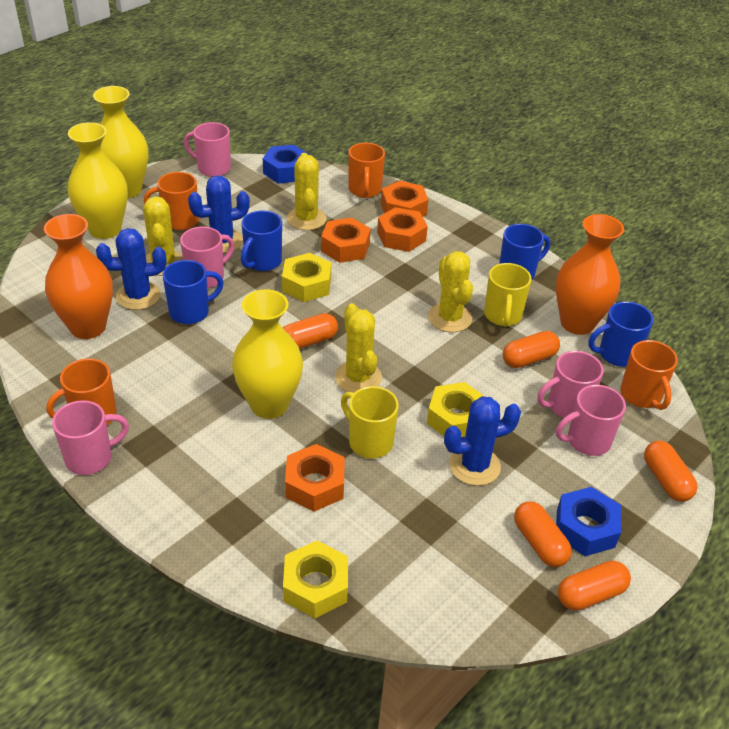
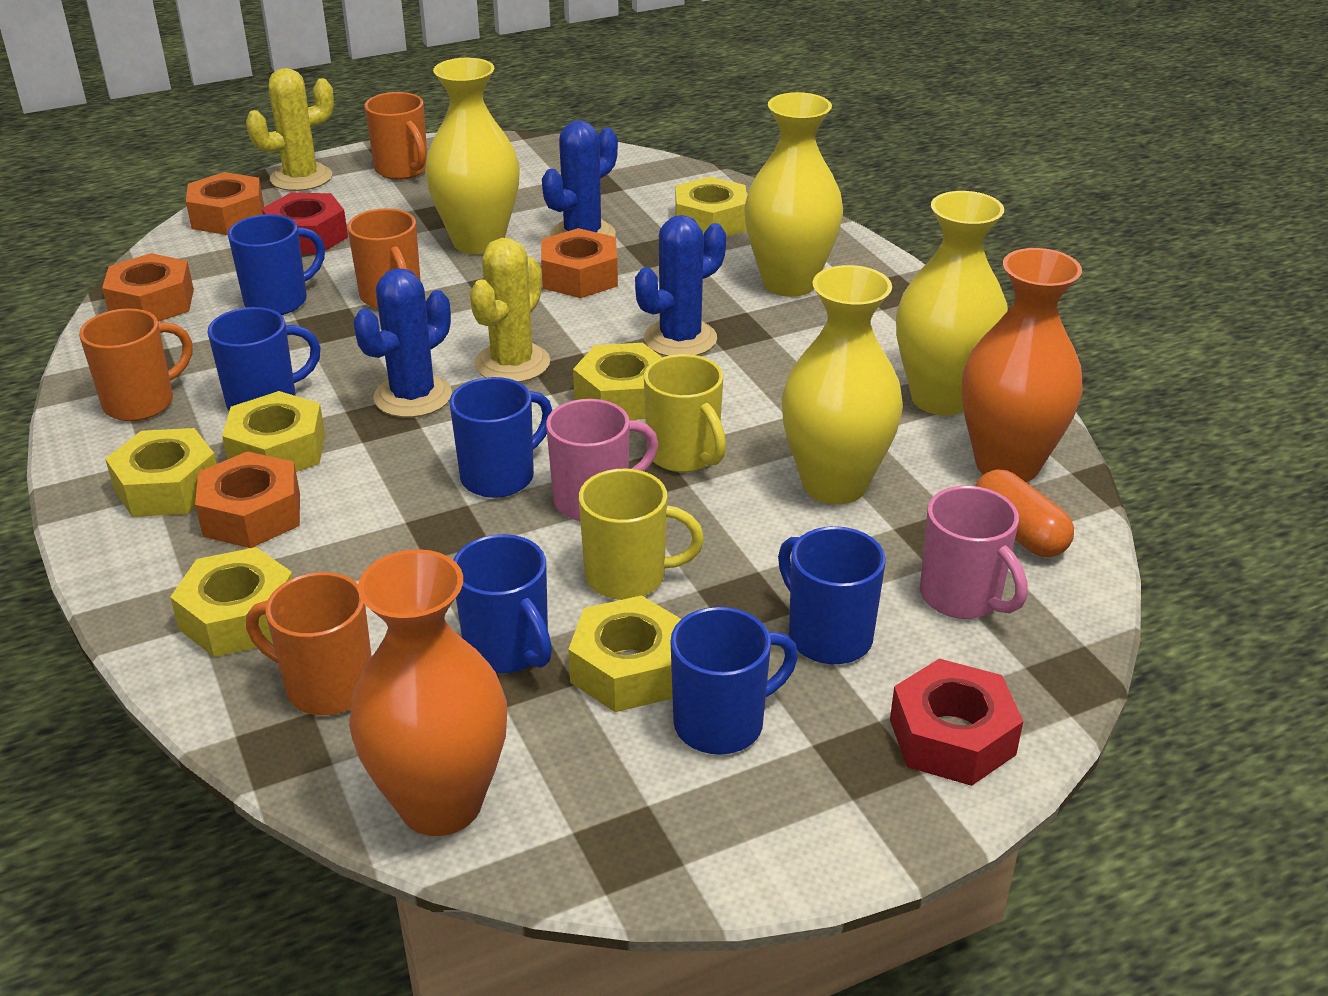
blue mug: 4 -> 6
blue nut: 2 -> 0
orange capsule: 5 -> 1
pink mug: 5 -> 2
red nut: 0 -> 2
yellow cactus: 4 -> 2
yellow nut: 3 -> 6
yellow vase: 3 -> 4

